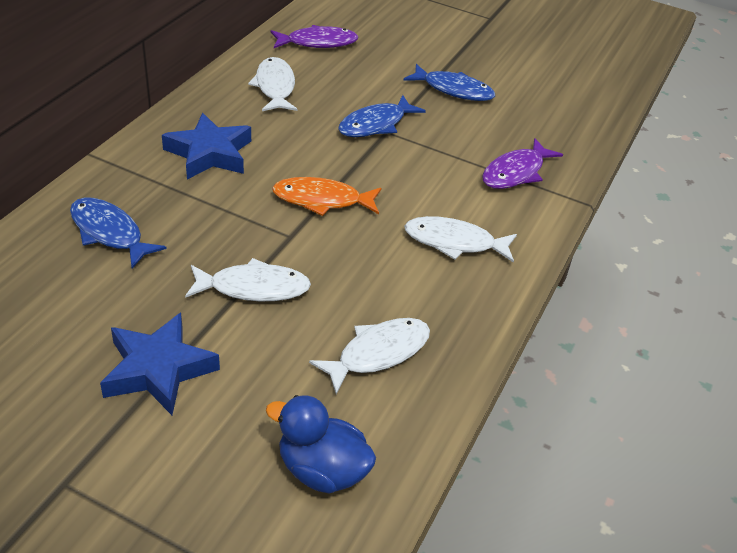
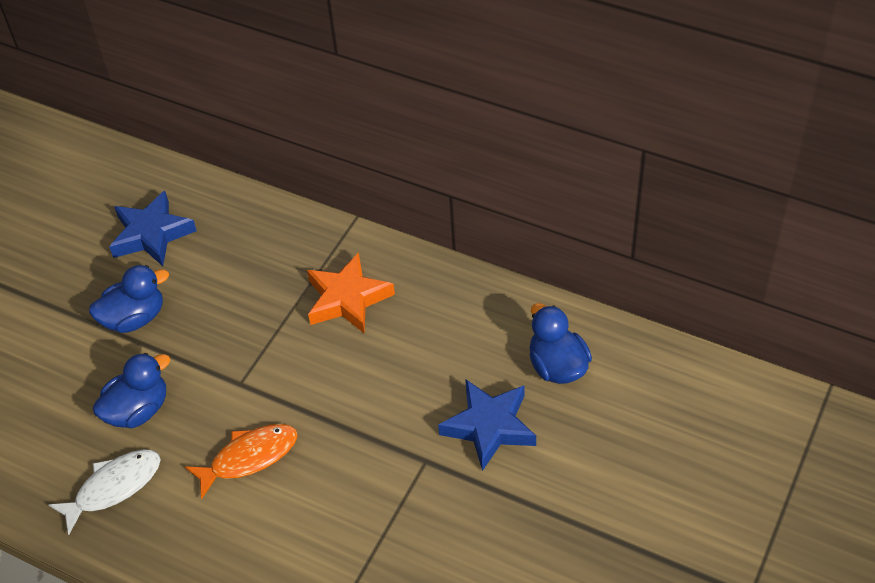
blue duck: 1 -> 3
blue fish: 3 -> 0
orange star: 0 -> 1
purple fish: 2 -> 0
white fish: 4 -> 1

